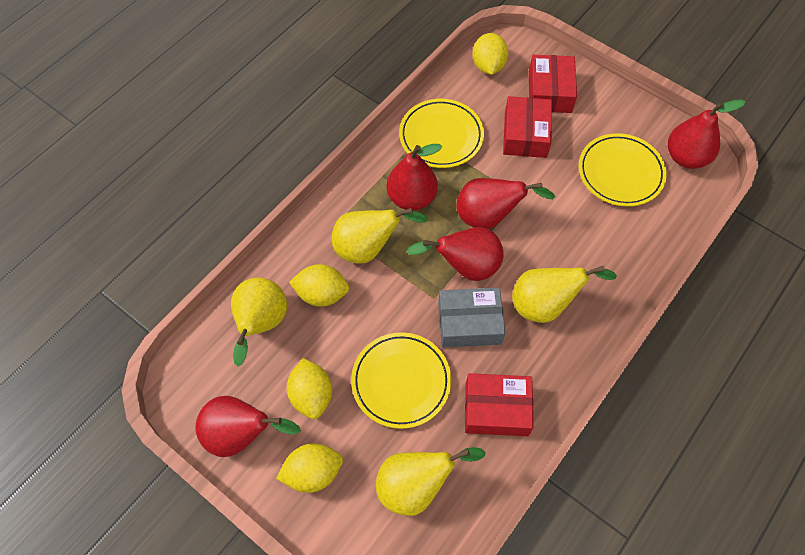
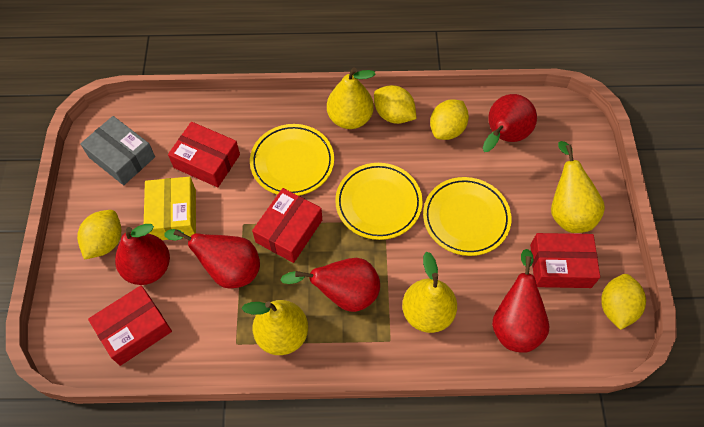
red box: 3 -> 4
yellow box: 0 -> 1

